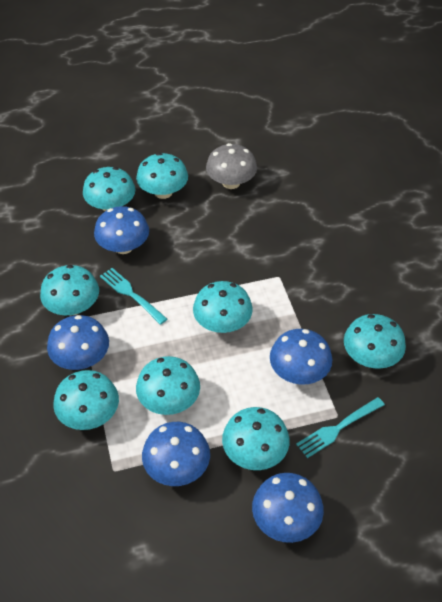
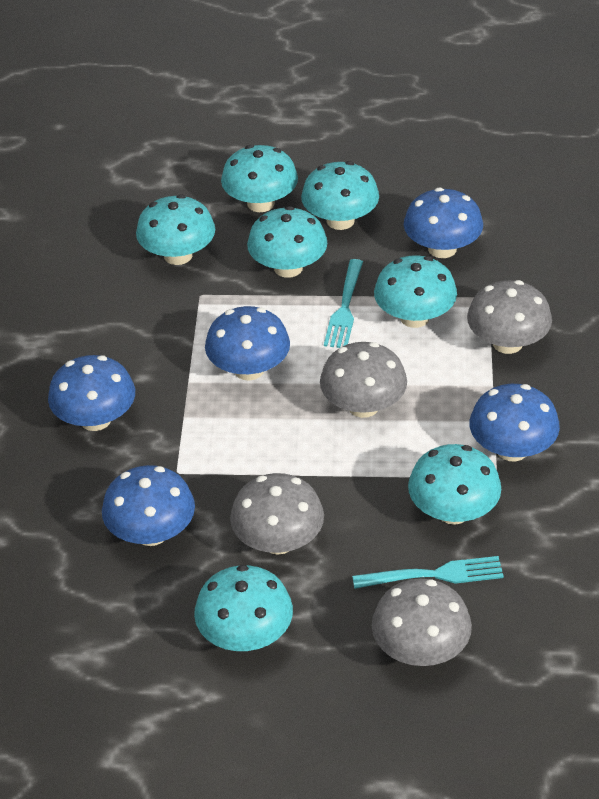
grey mushroom: 1 -> 4
turquoise mushroom: 8 -> 7

